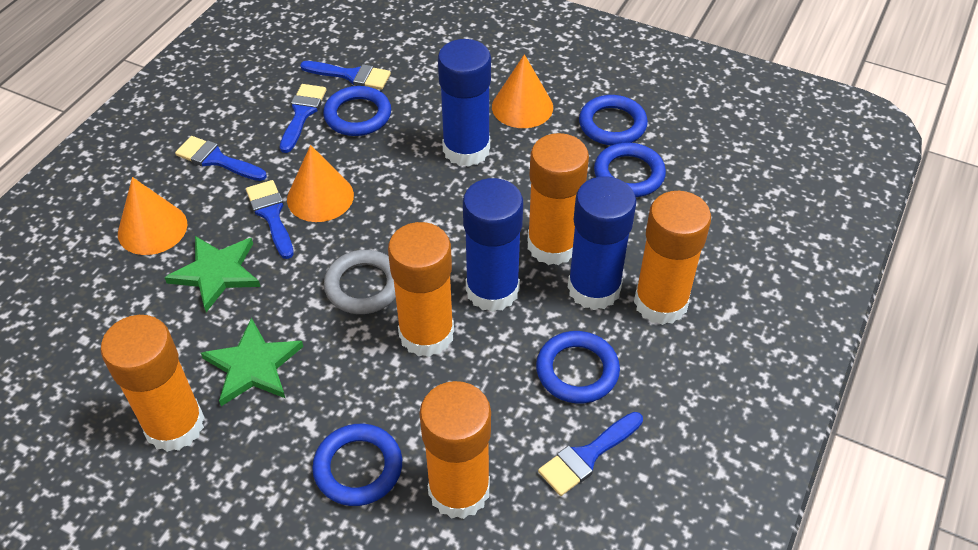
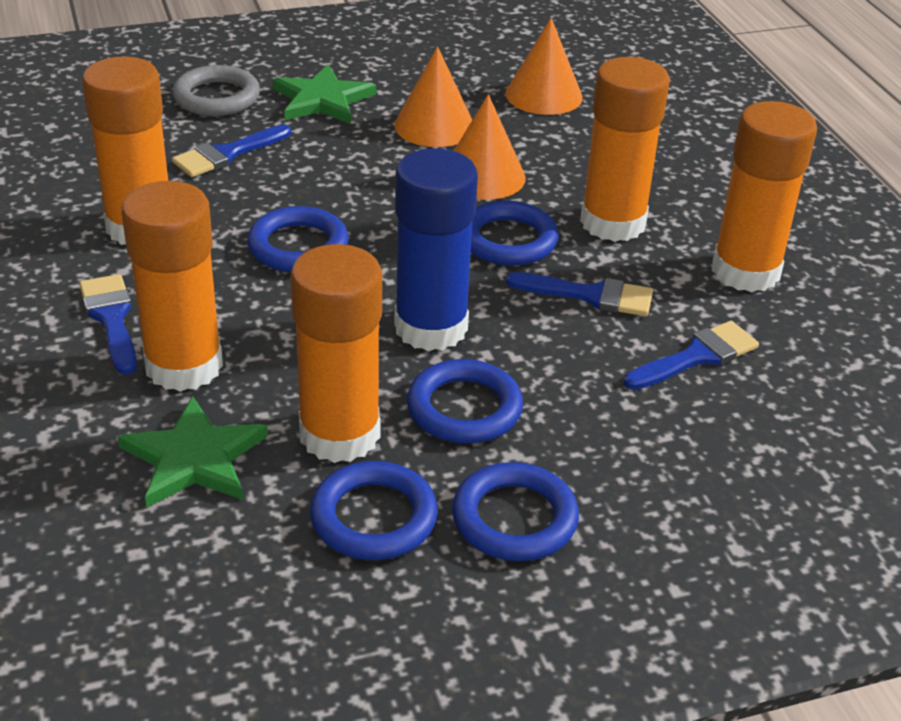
blue brush: 5 -> 4
blue glue stick: 3 -> 1

